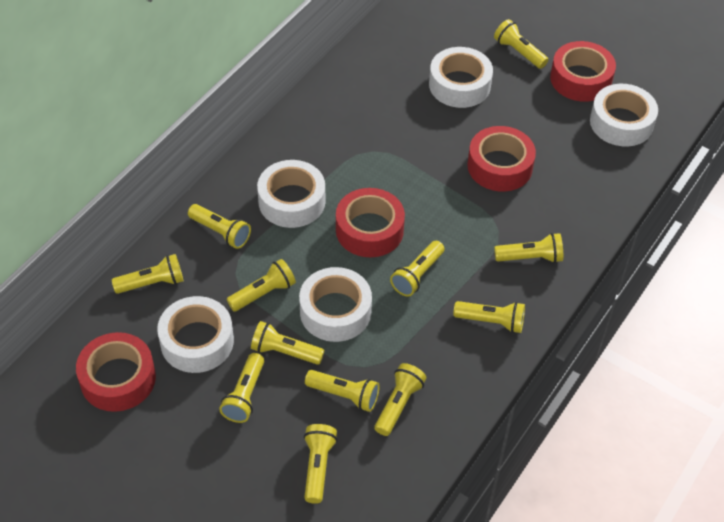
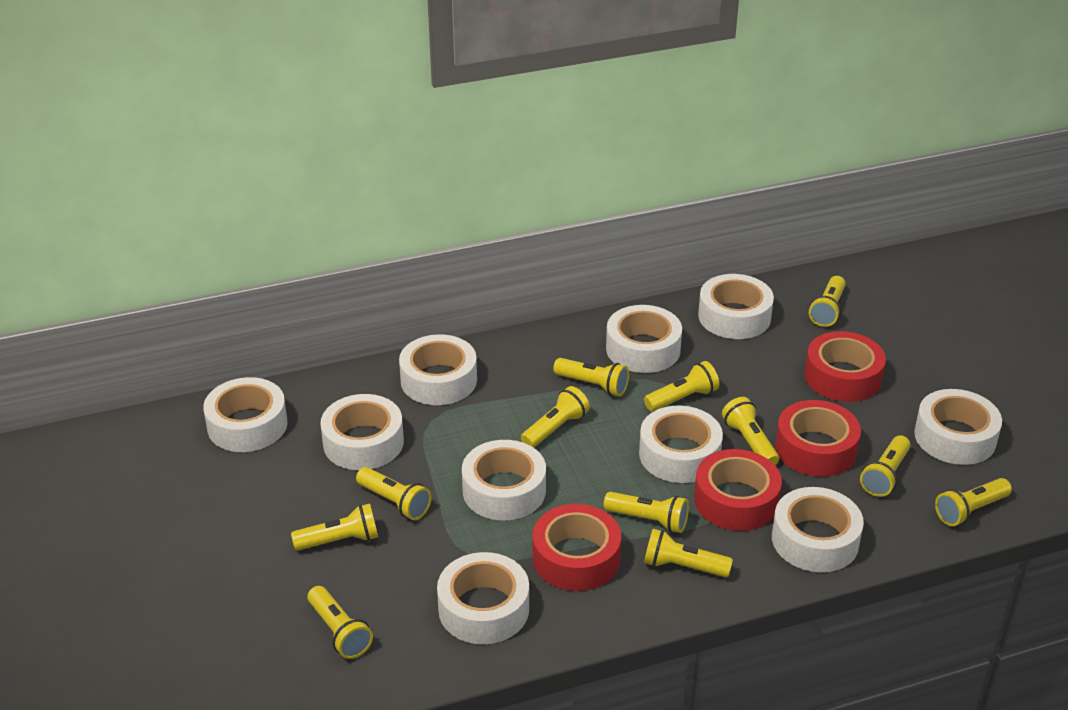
white tape: 5 -> 10

